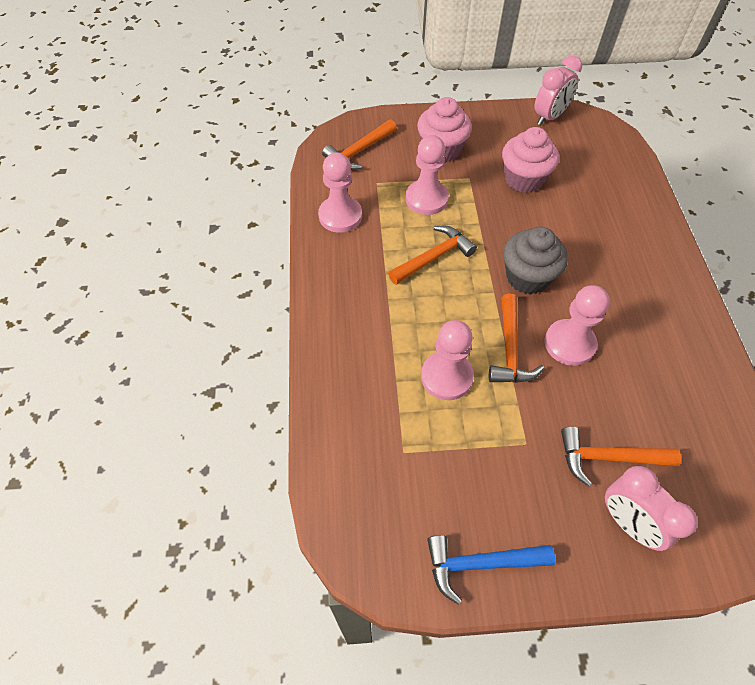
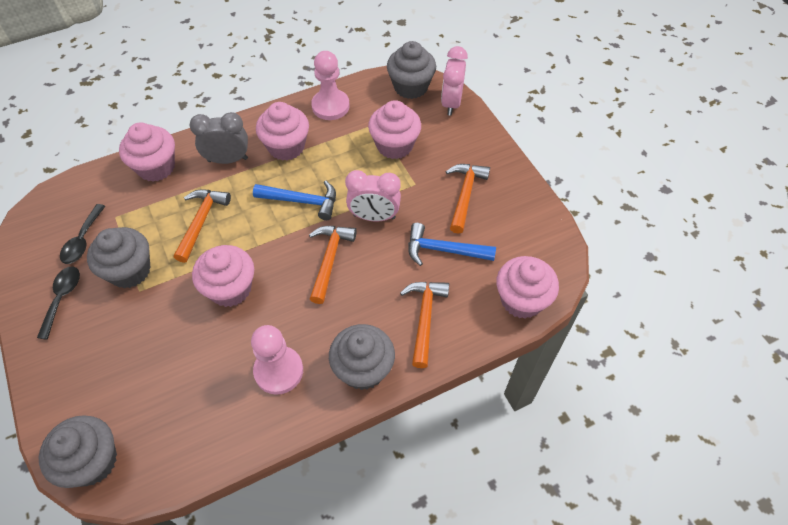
black spoon: 0 -> 2
blue hammer: 1 -> 2
grey clock: 0 -> 1
grey cupcake: 1 -> 4
pink cupcake: 2 -> 5
pink pawn: 4 -> 2

